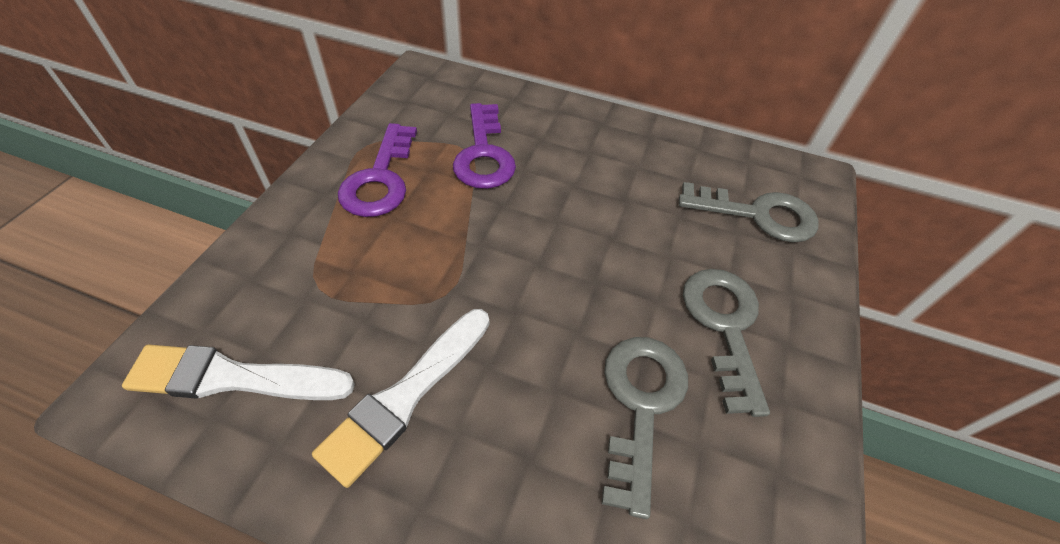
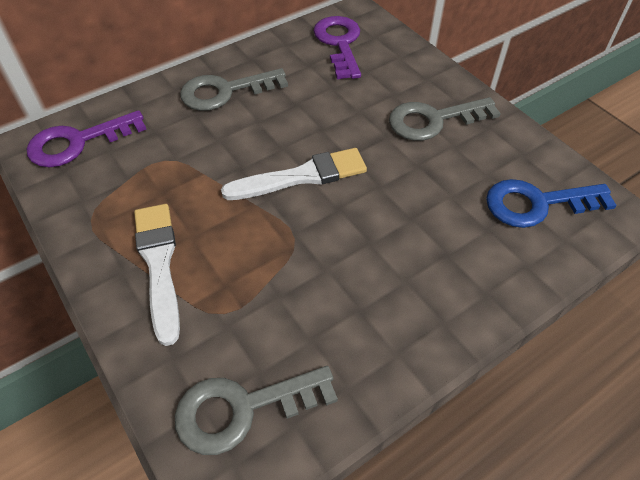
blue key: 0 -> 1

